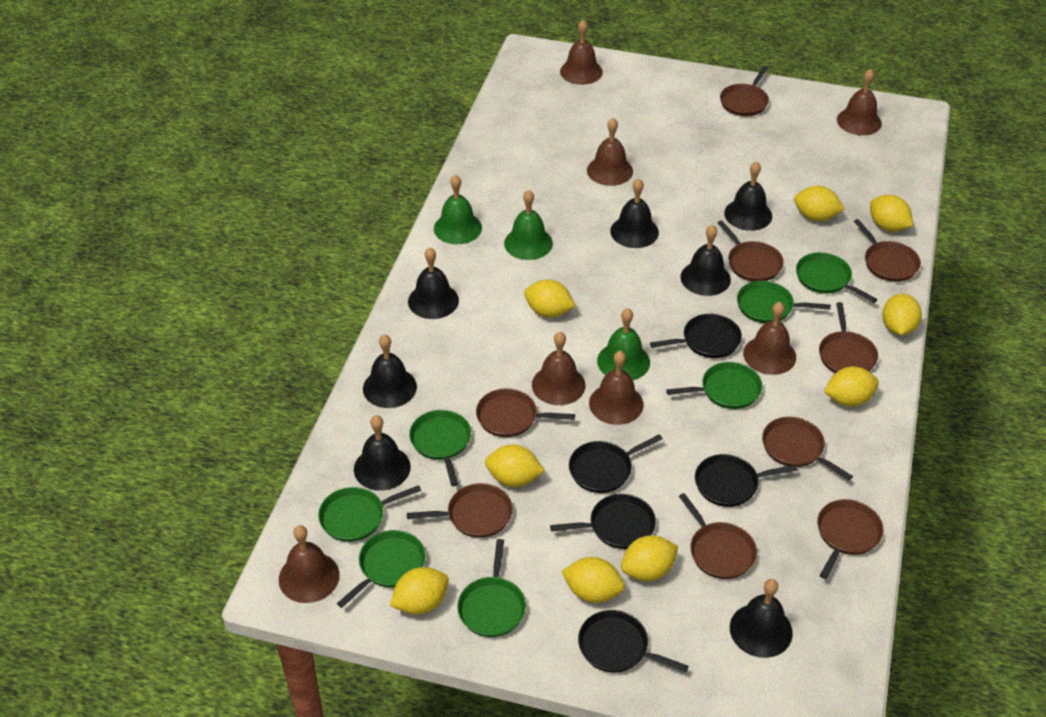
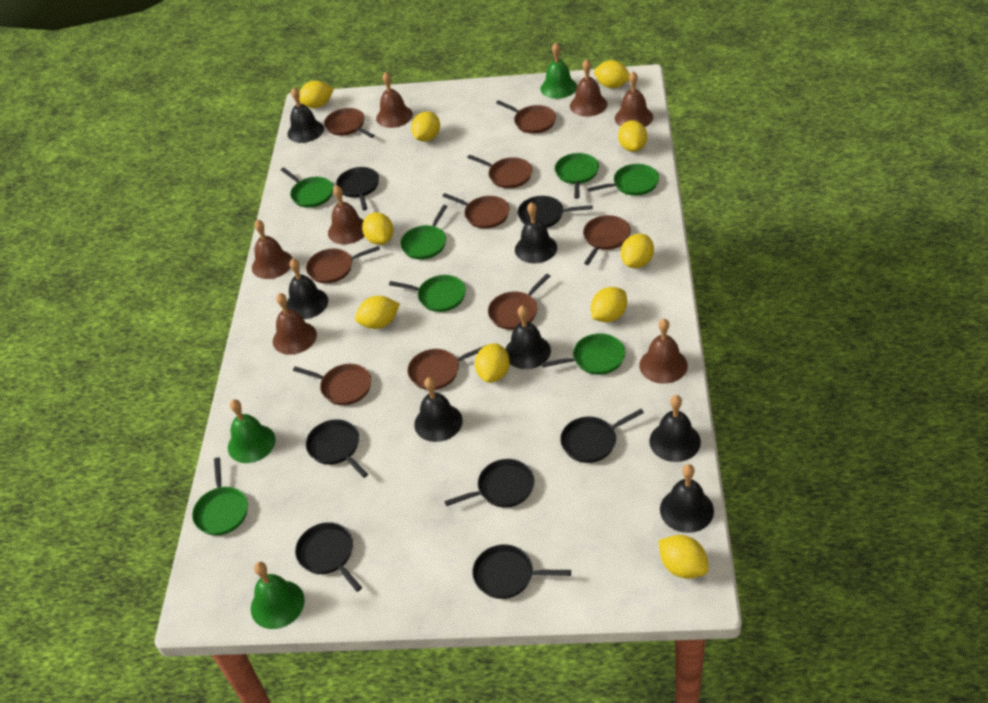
black pan: 5 -> 7
yellow lemon: 9 -> 10

